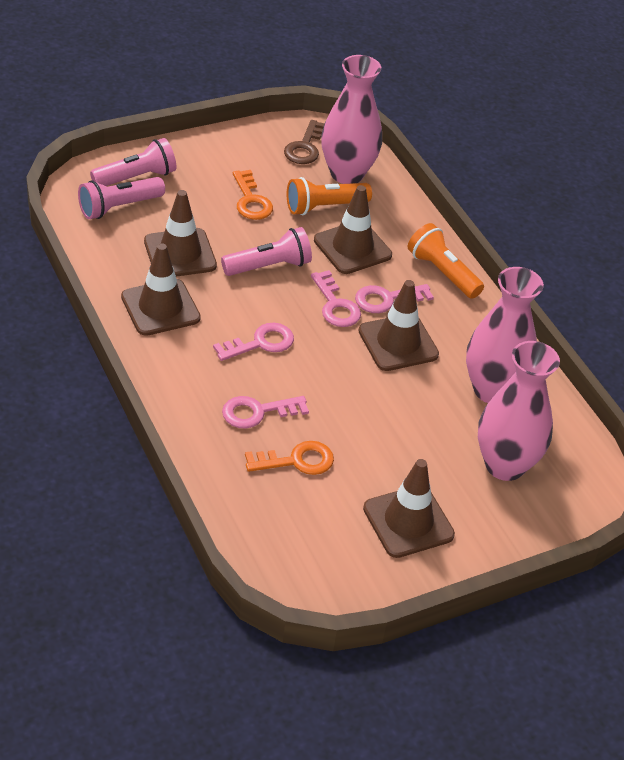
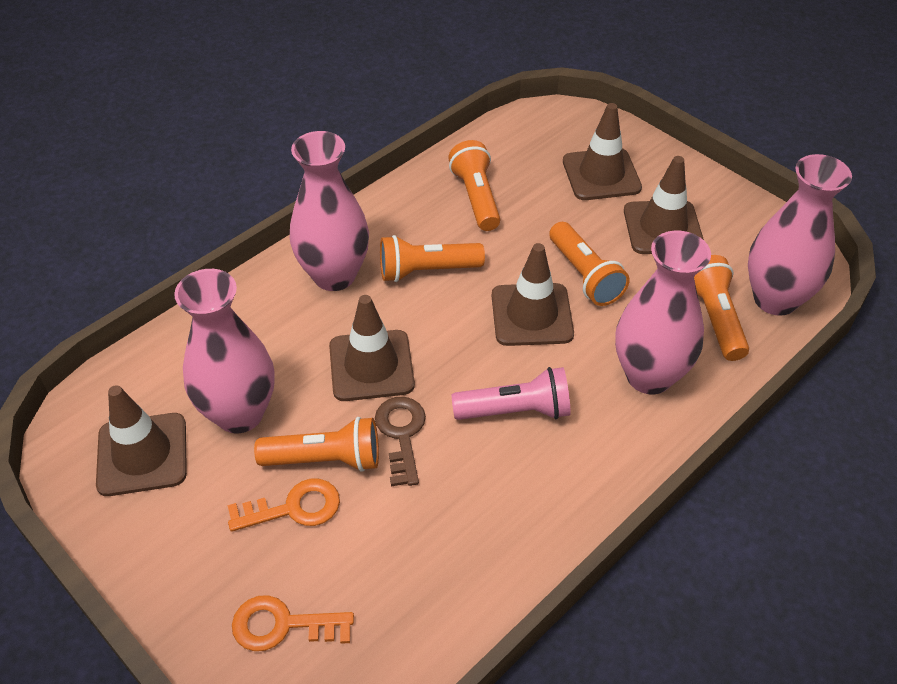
orange flashlight: 2 -> 5
pink flashlight: 3 -> 1
pink key: 4 -> 0
pink vase: 3 -> 4

